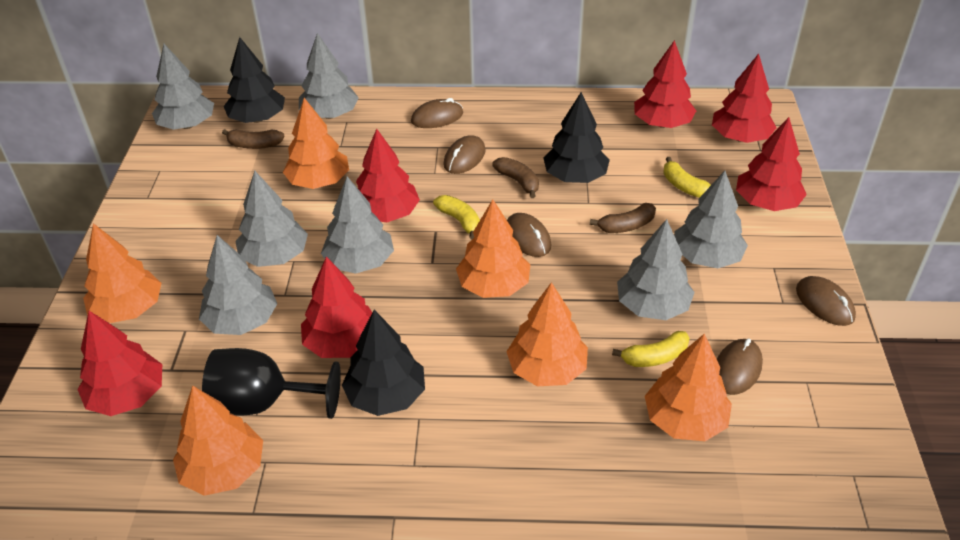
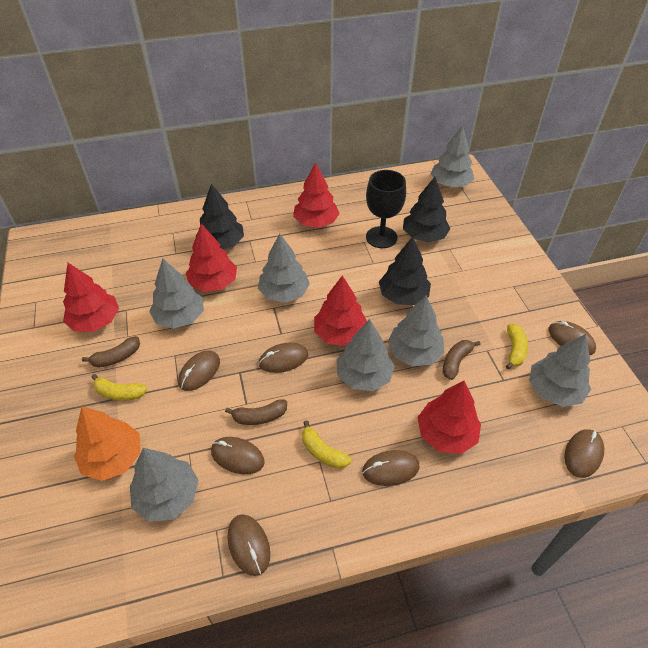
brown mouse: 5 -> 7
orange tree: 6 -> 1
red tree: 6 -> 5

